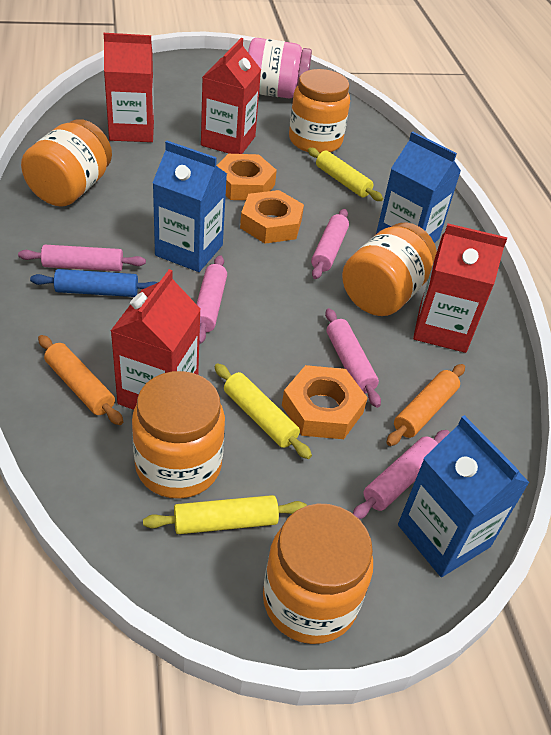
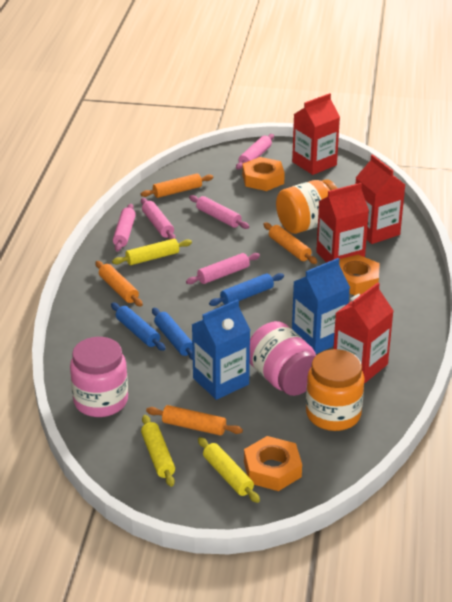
blue carton: 3 -> 2
blue rolling pin: 1 -> 3
orange jar: 5 -> 2
orange rolling pin: 2 -> 4
pink jar: 1 -> 2

